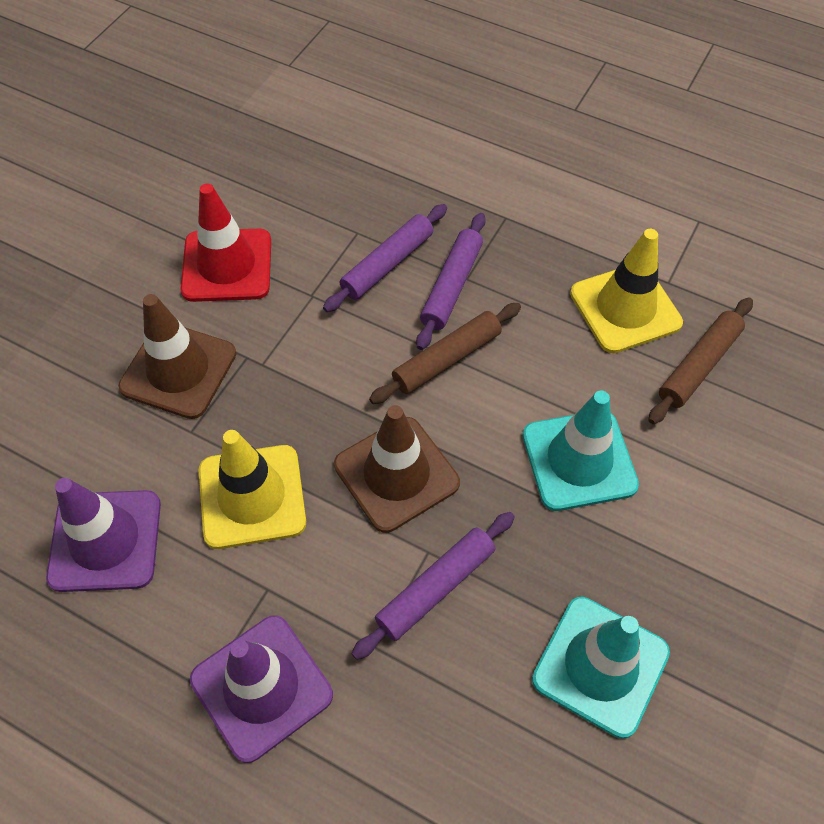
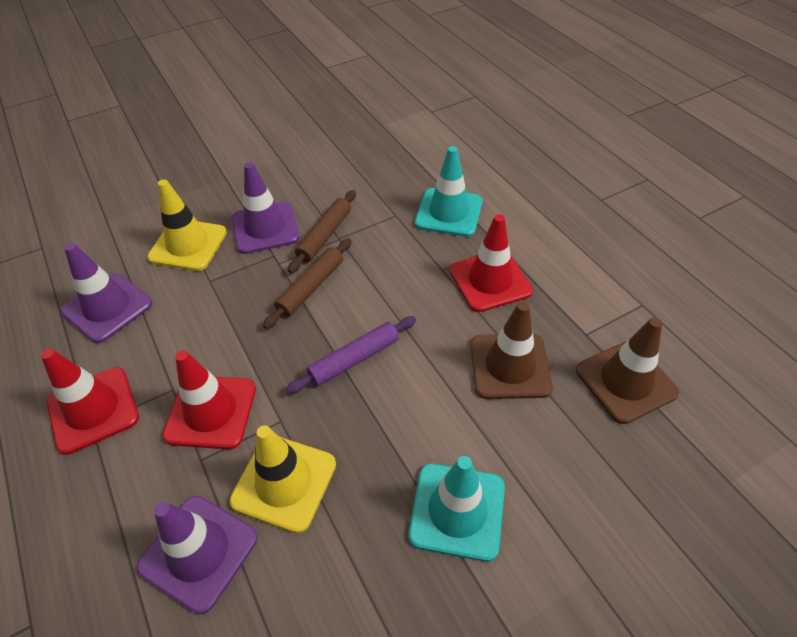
purple rolling pin: 3 -> 1
purple traffic cone: 2 -> 3
red traffic cone: 1 -> 3

